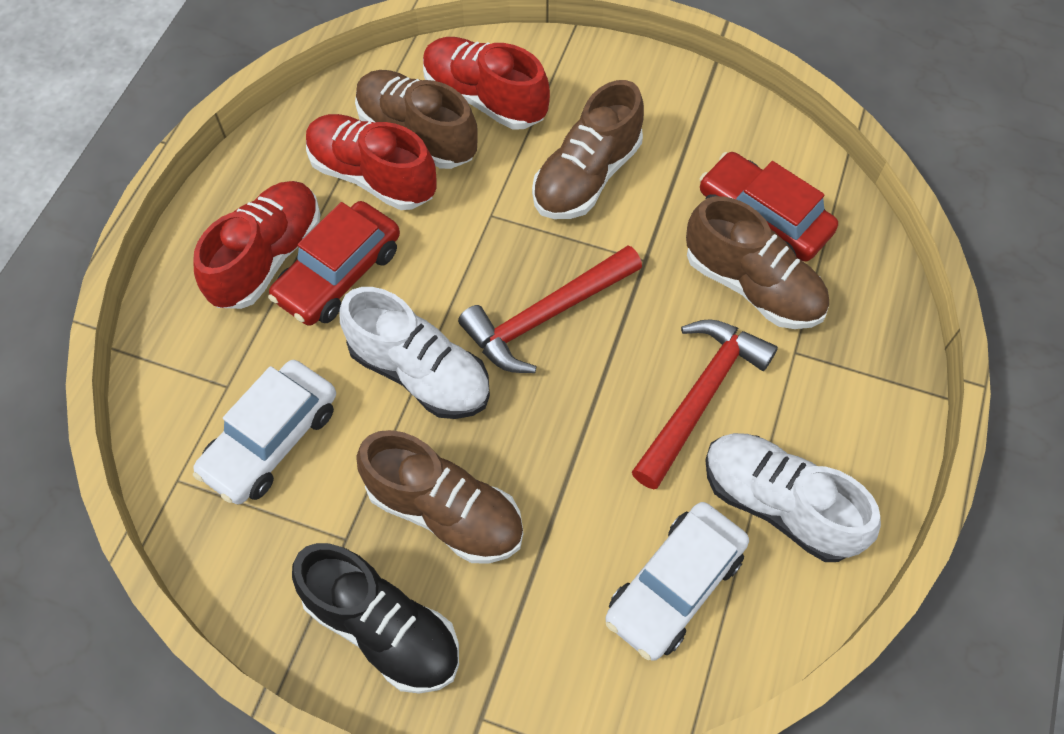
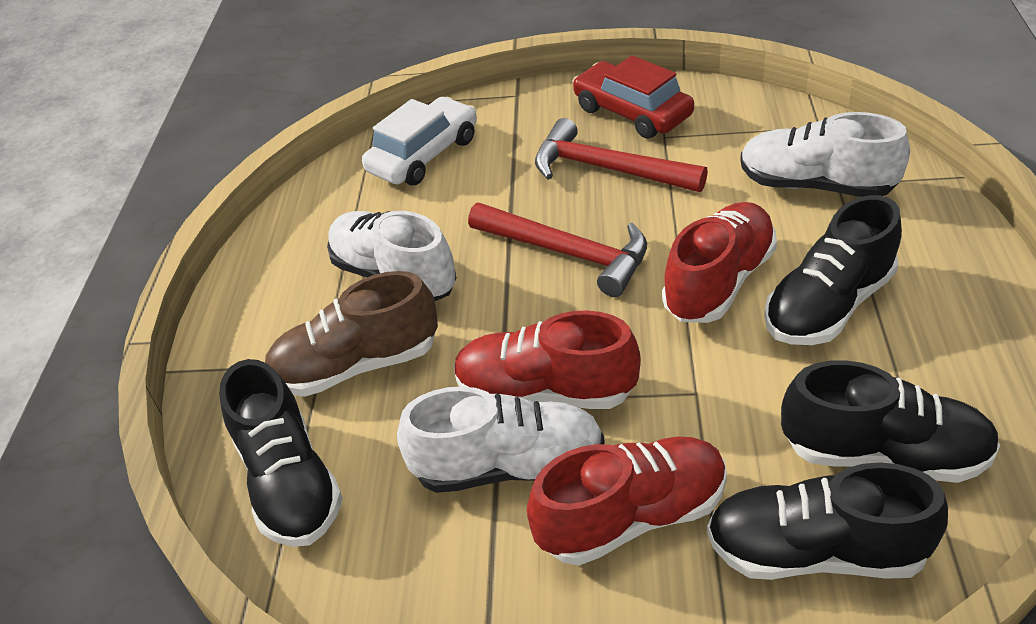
black shoe: 1 -> 4
brown shoe: 4 -> 1
red car: 2 -> 1
white car: 2 -> 1
white shoe: 2 -> 3

